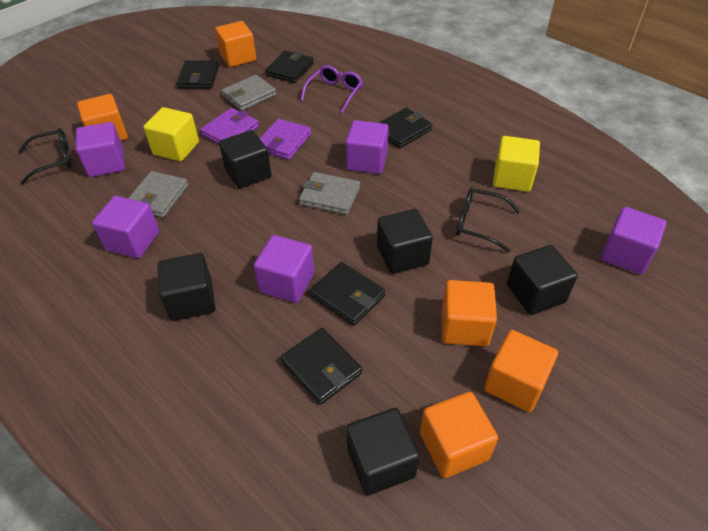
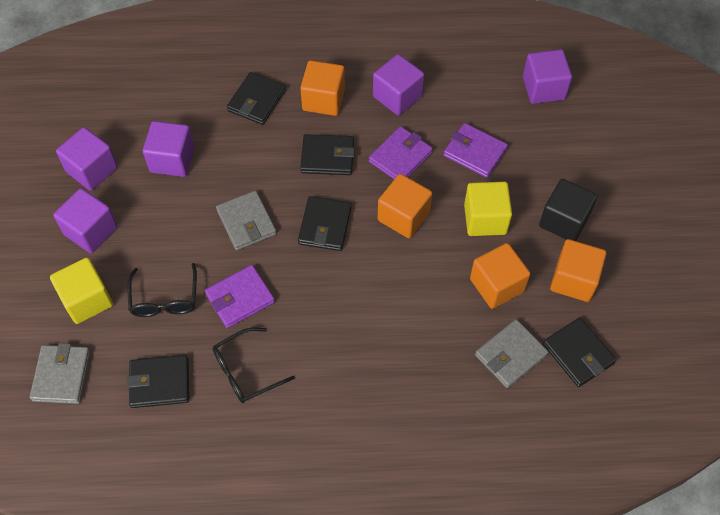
black cube: 5 -> 1
orange cube: 5 -> 4
purple glasses: 1 -> 0
purple wallet: 2 -> 3

